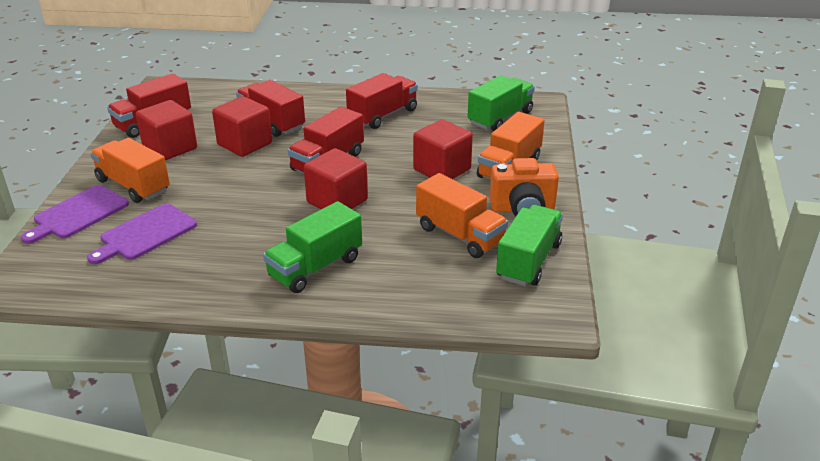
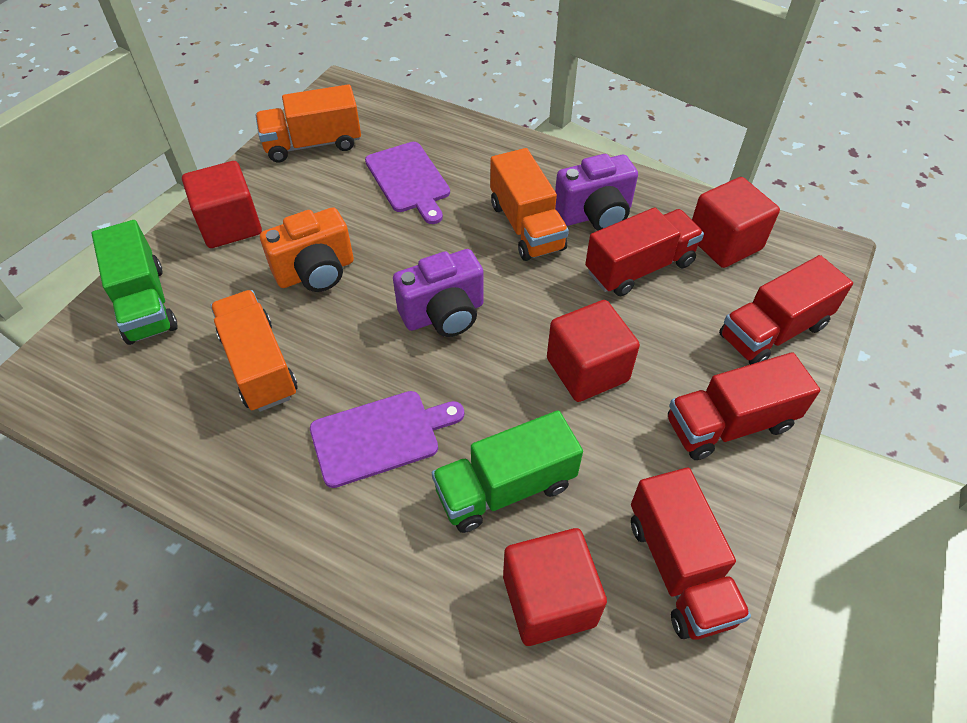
green truck: 3 -> 2
purple camera: 0 -> 2

